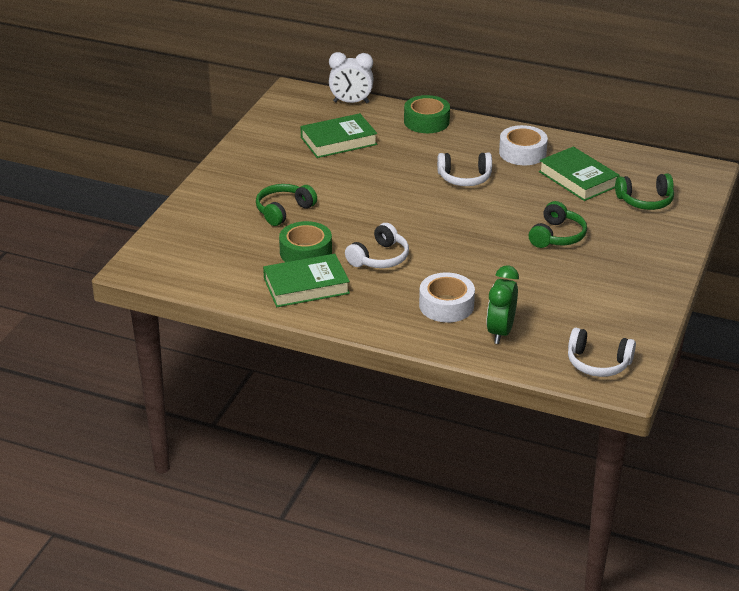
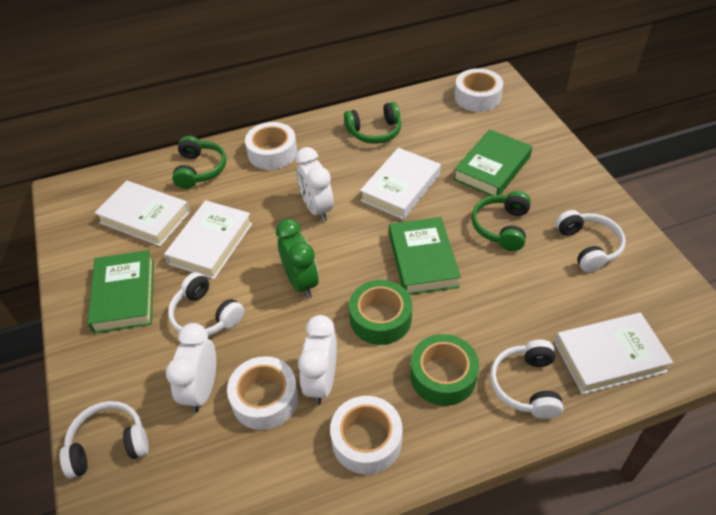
white book: 0 -> 4
white clock: 1 -> 3
white headphones: 3 -> 4
white tape: 2 -> 4

